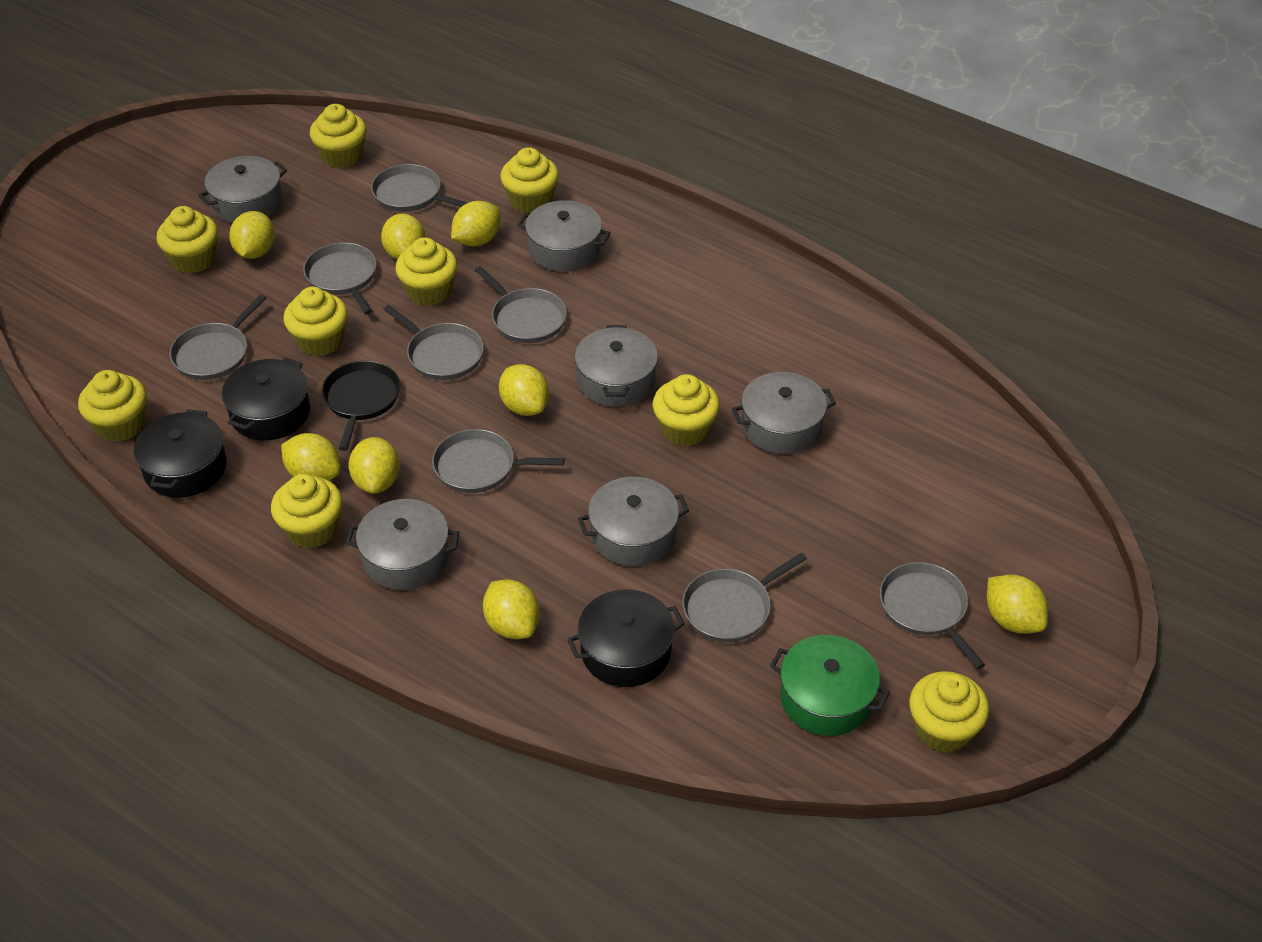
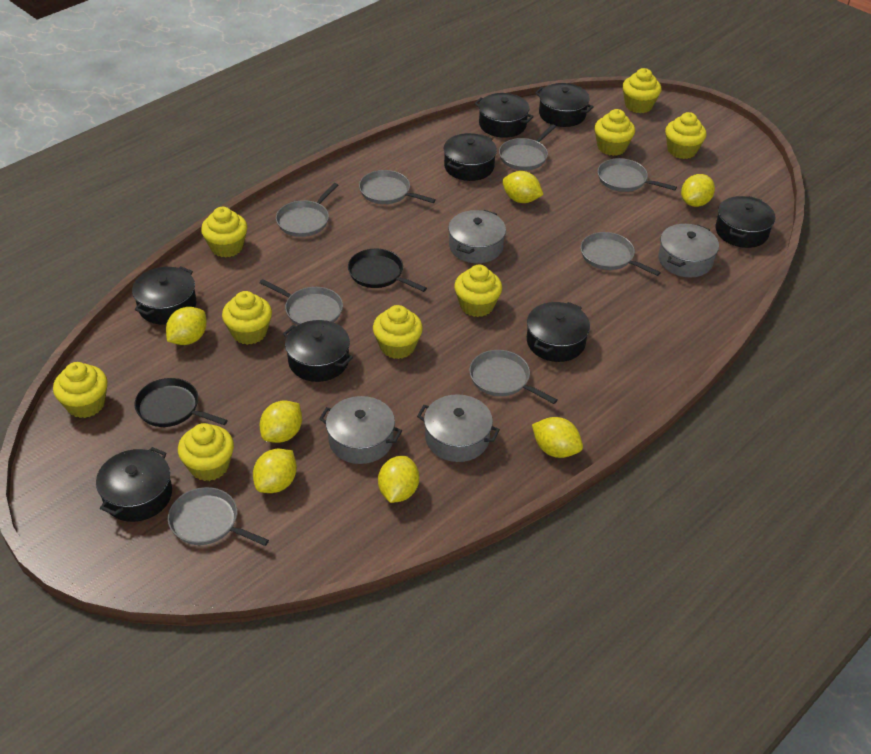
black pan: 1 -> 2
black pot: 3 -> 8
green pot: 1 -> 0
grey pot: 6 -> 4
yellow lemon: 8 -> 7

